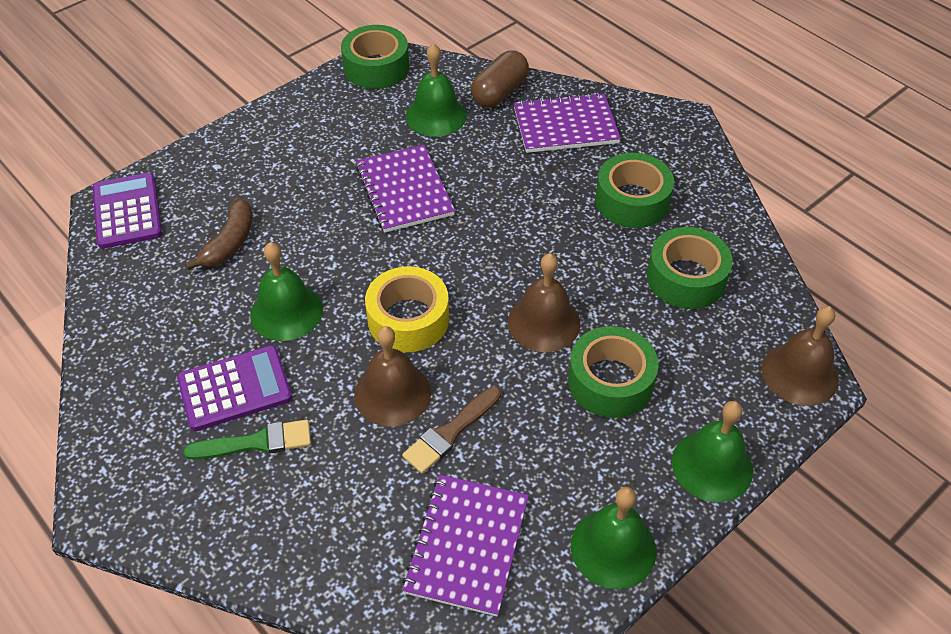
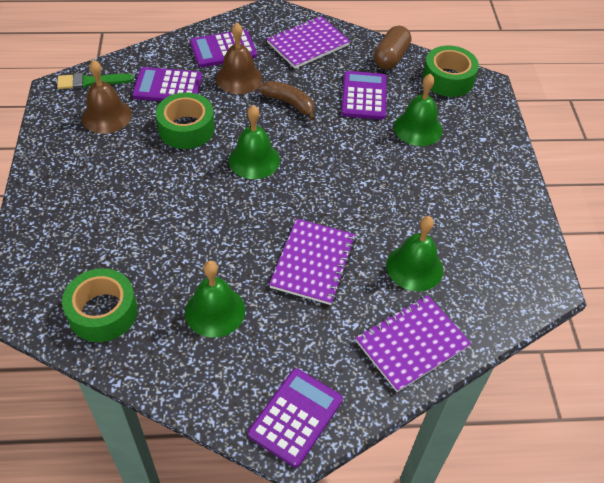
brown bell: 3 -> 2
brown brush: 1 -> 0
green tape: 4 -> 3
purple calculator: 2 -> 4
yellow tape: 1 -> 0

